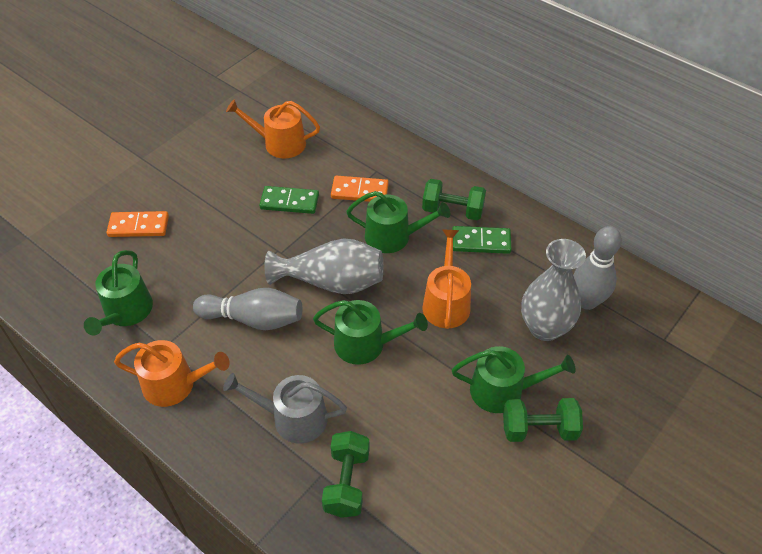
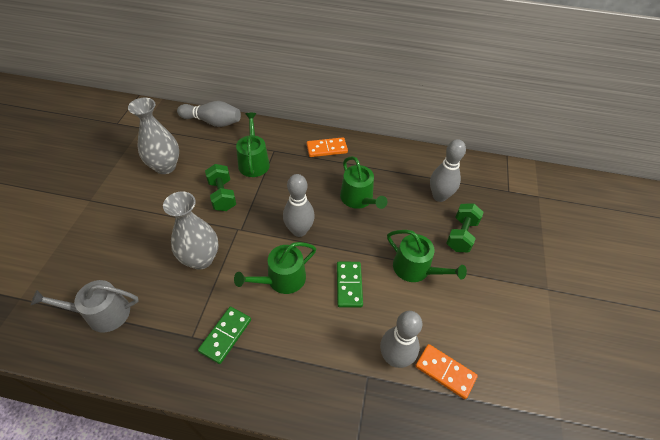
green dumbbell: 3 -> 2
grey bowling pin: 2 -> 4
orange watering can: 3 -> 0

